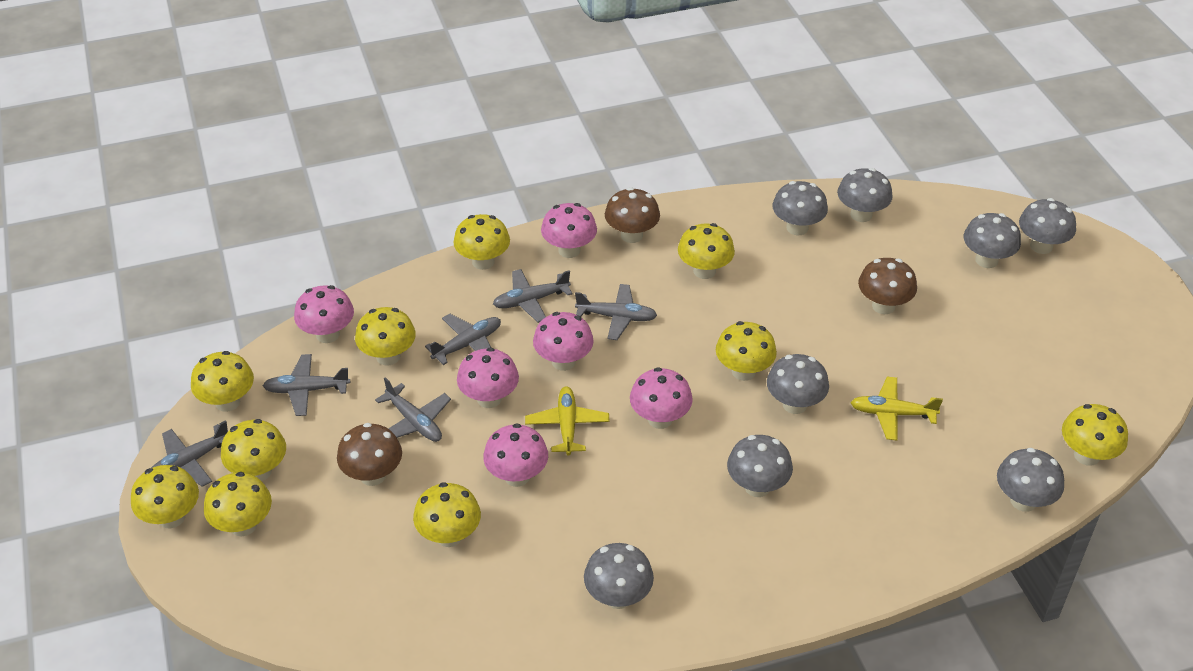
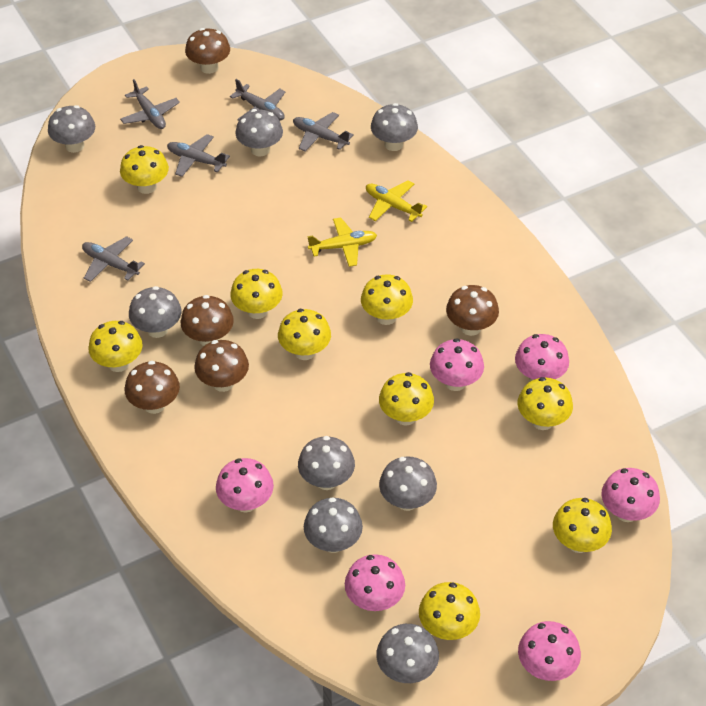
brown mushroom: 3 -> 5
grey plane: 6 -> 5
yellow mushroom: 10 -> 9

